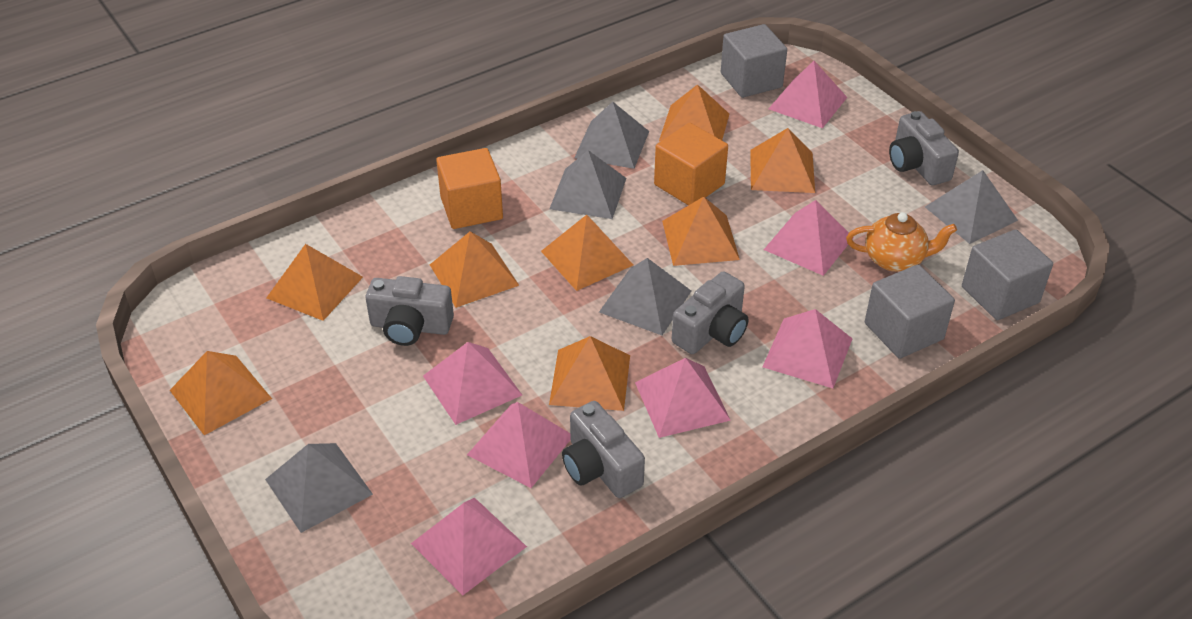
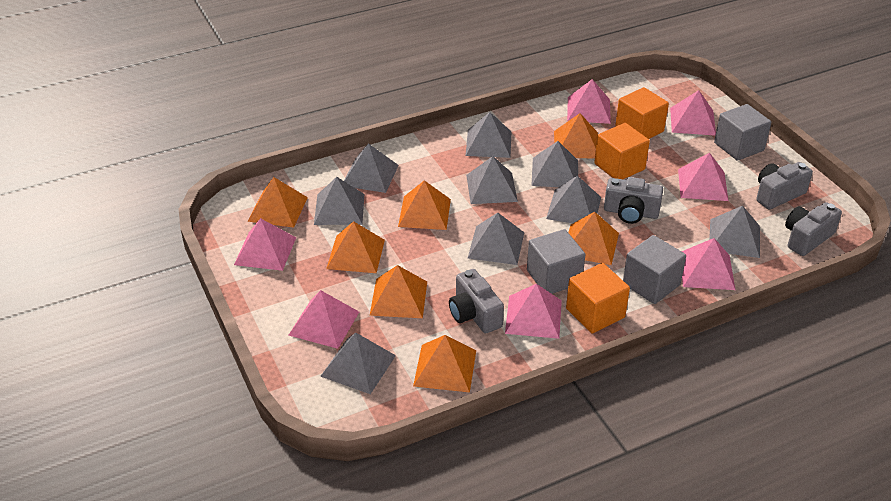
grey pyramid: 5 -> 9
orange cube: 2 -> 3
orange pyramid: 8 -> 7
orange teapot: 1 -> 0

